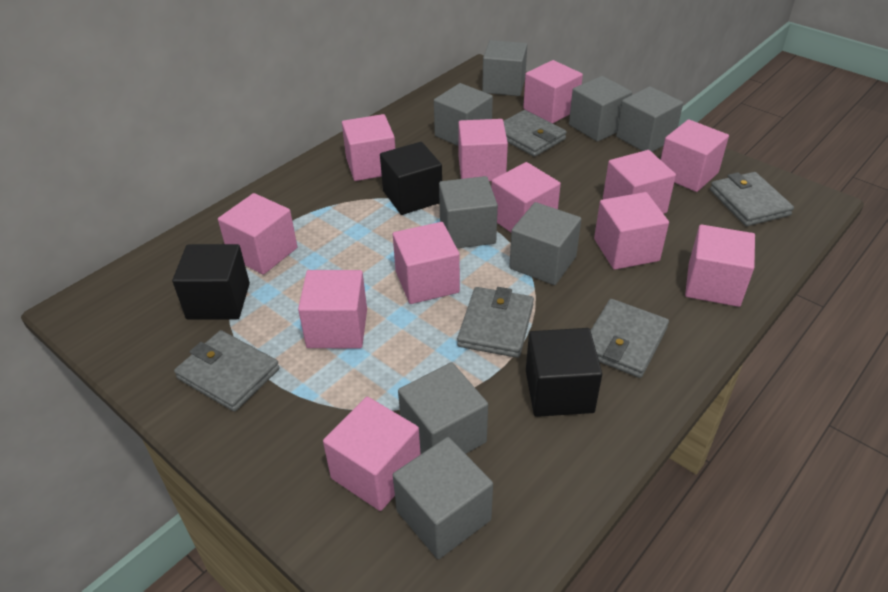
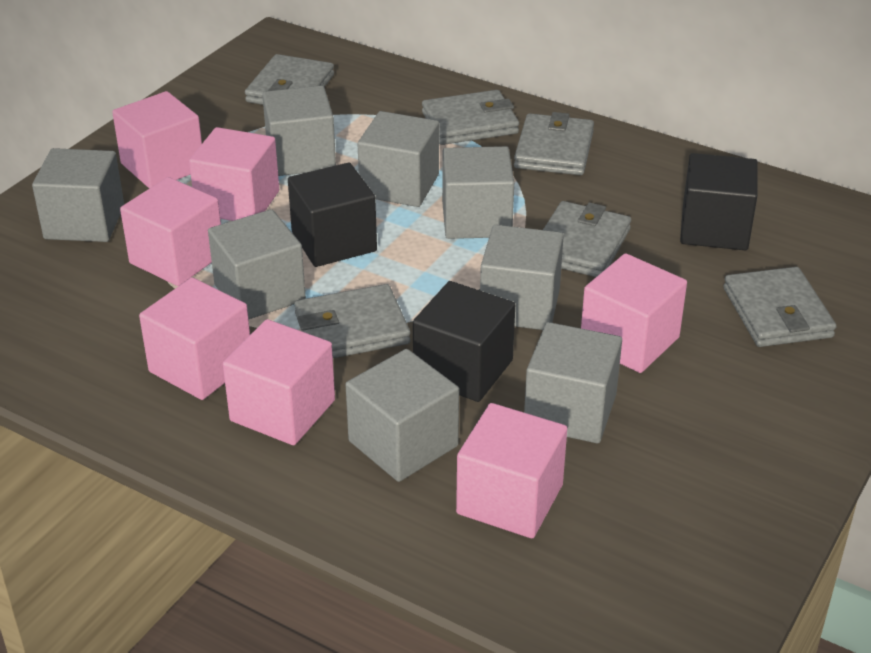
grey wallet: 5 -> 6
pink cube: 12 -> 7

